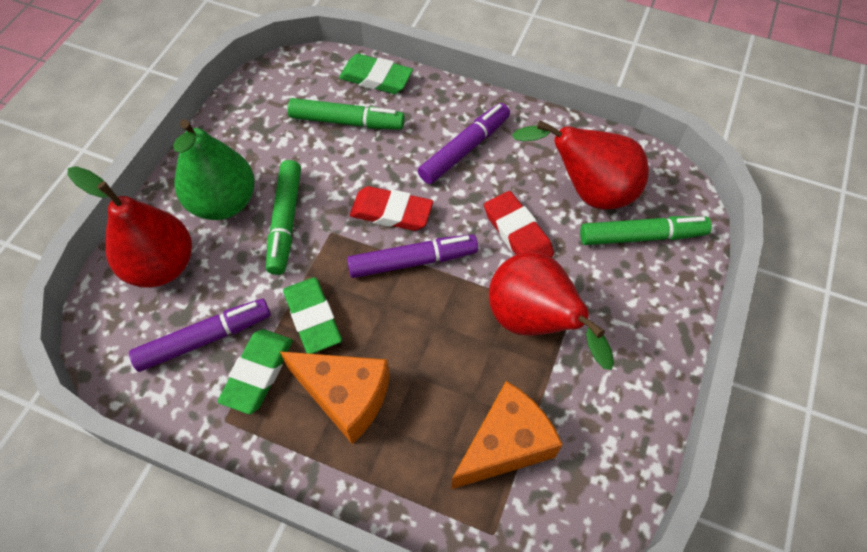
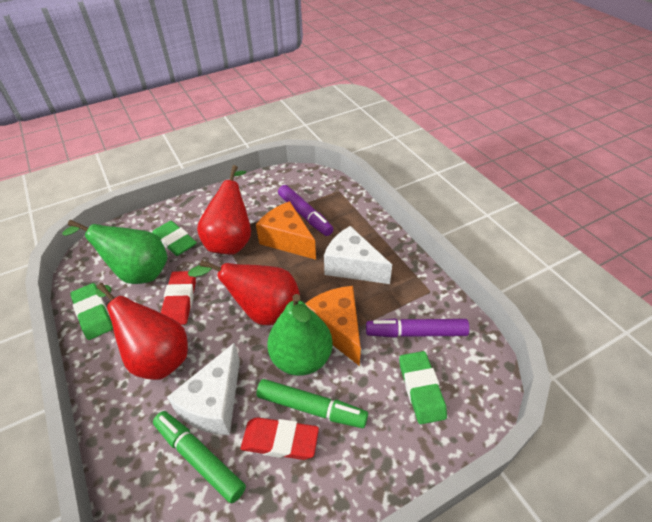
green marker: 3 -> 2
green pear: 1 -> 2
purple marker: 3 -> 2
white cheese: 0 -> 2

